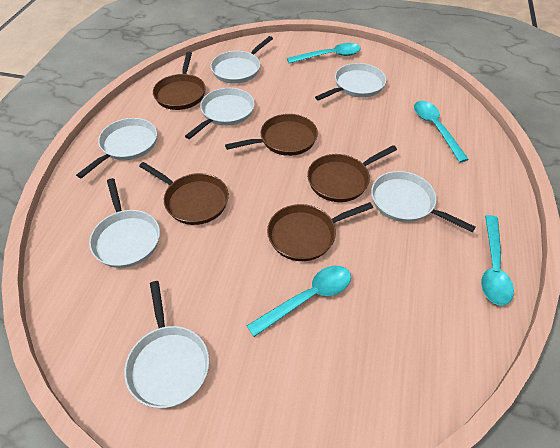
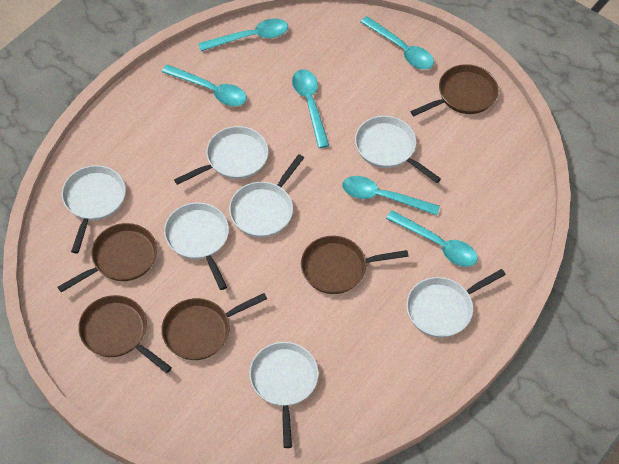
turquoise spoon: 4 -> 6

